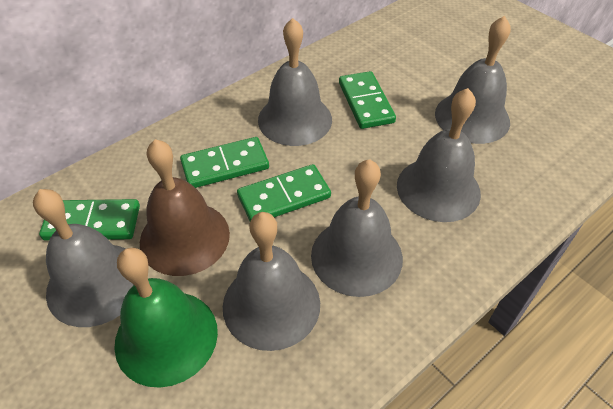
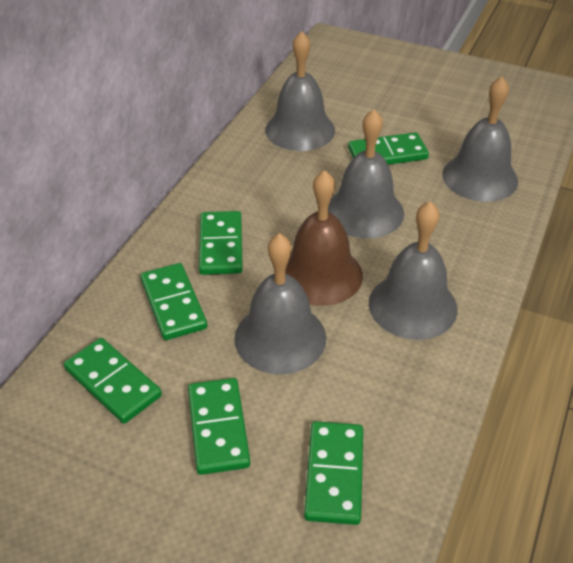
green bell: 1 -> 0
green domino: 4 -> 6
grey bell: 6 -> 5

